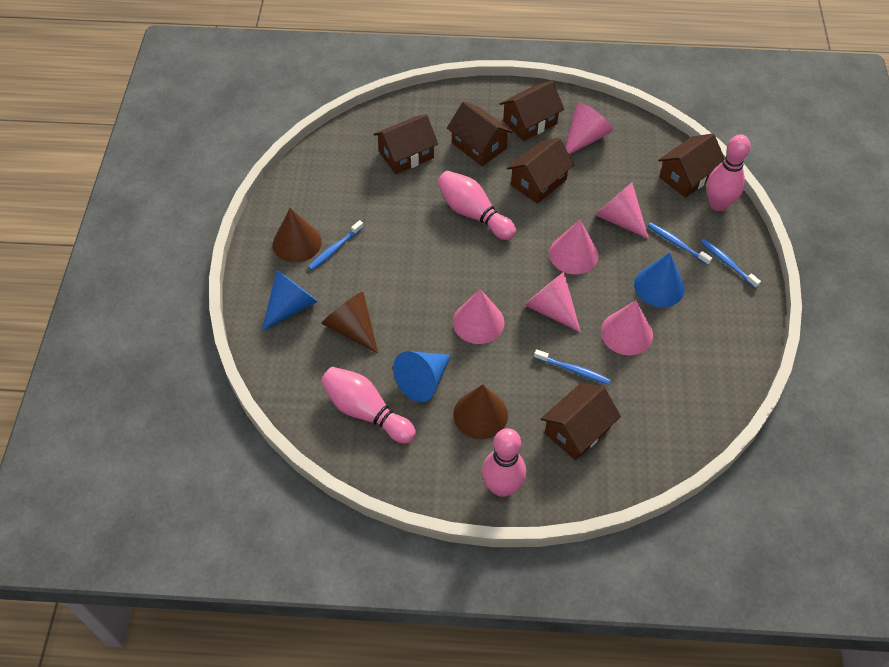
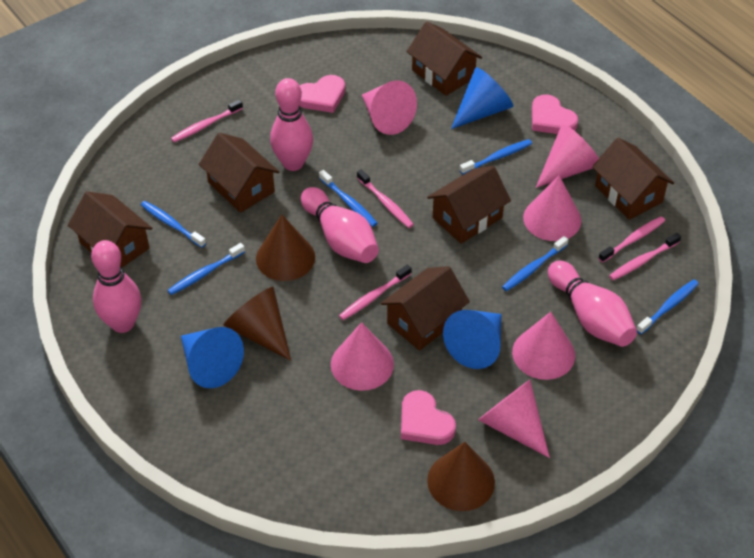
blue toothbrush: 4 -> 6
pink heart: 0 -> 3
pink toothbrush: 0 -> 5

